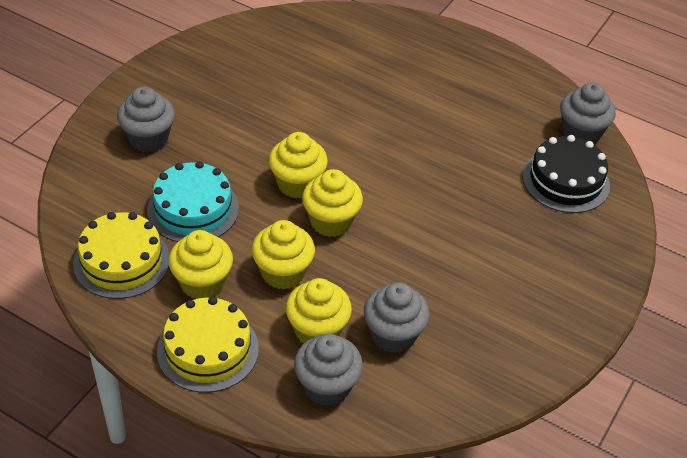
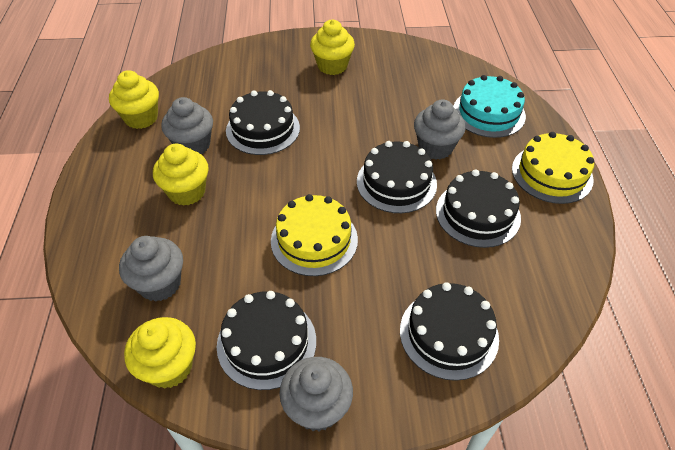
black cake: 1 -> 5
yellow cupcake: 5 -> 4

